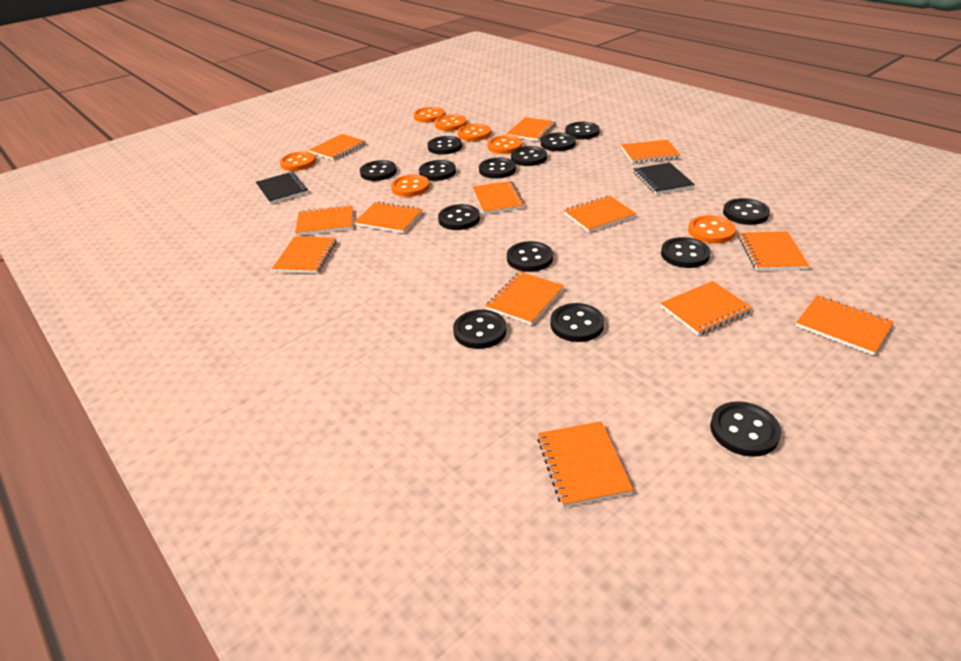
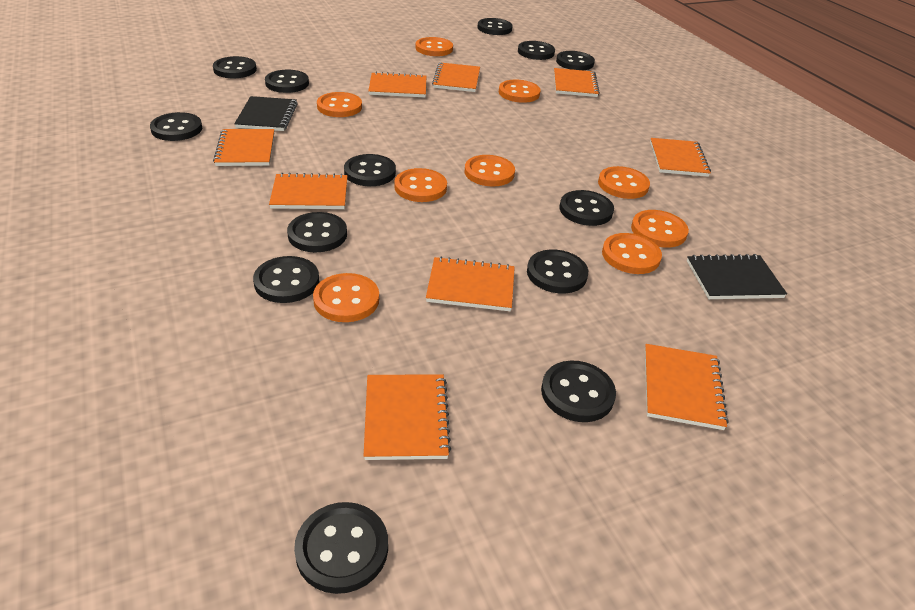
black button: 14 -> 13
orange button: 7 -> 9
orange notebook: 13 -> 9

